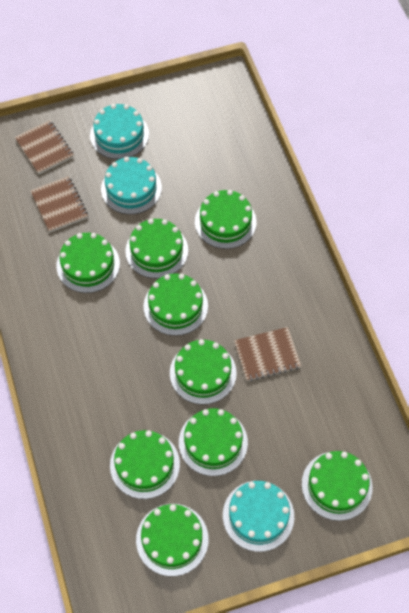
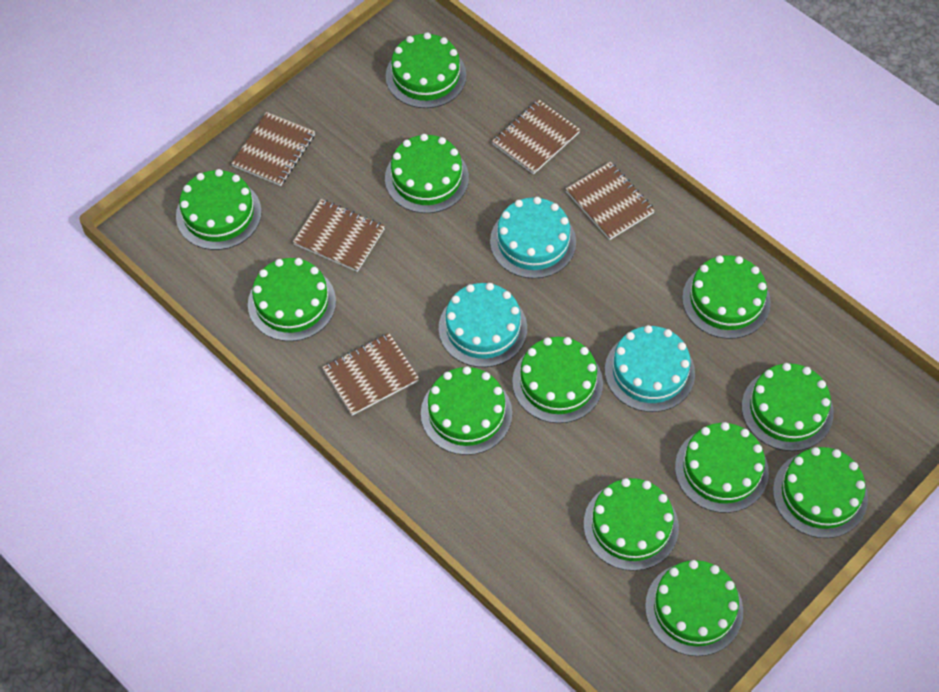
brown notebook: 3 -> 5
green cake: 9 -> 12

